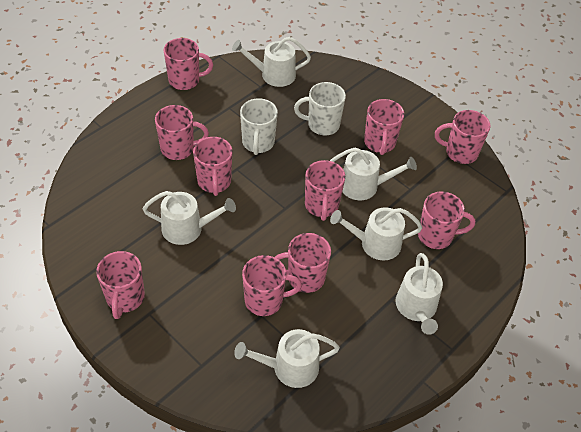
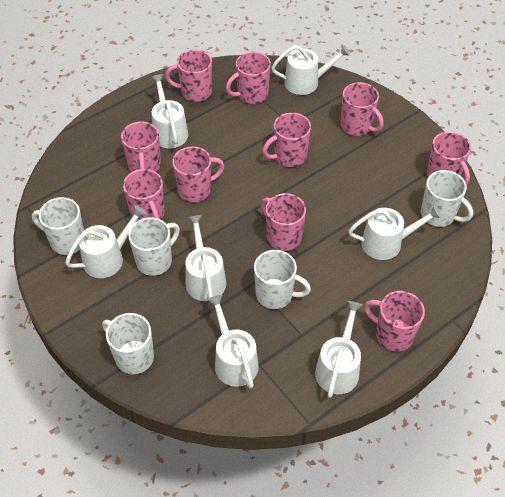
white mug: 2 -> 5
white watering can: 6 -> 7

